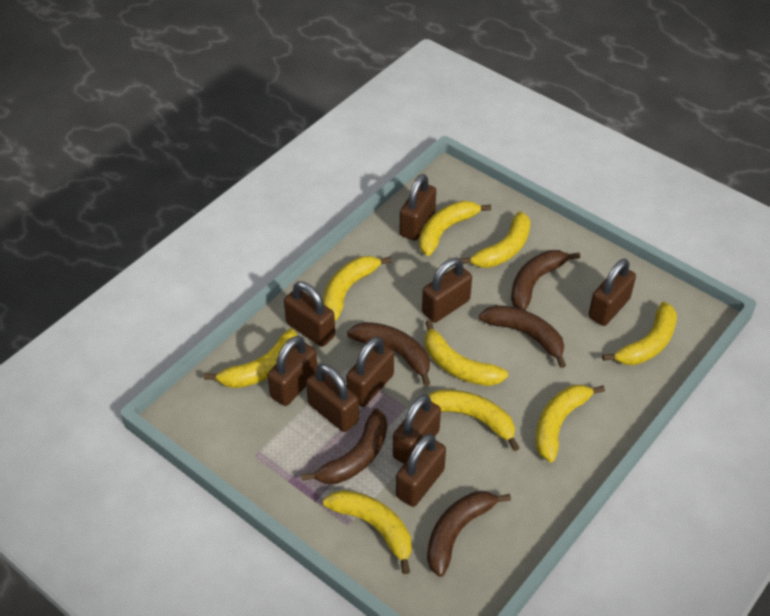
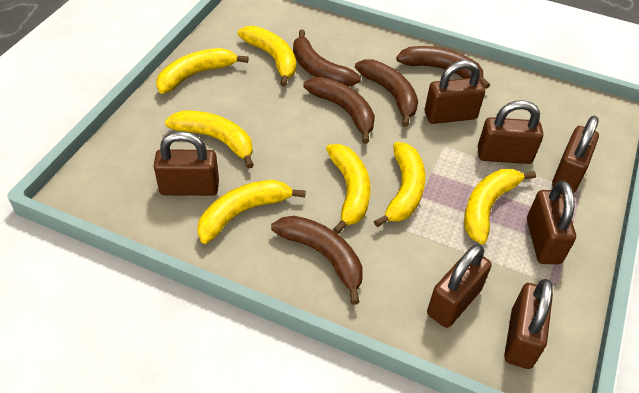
brown padlock: 9 -> 7
yellow banana: 9 -> 7

